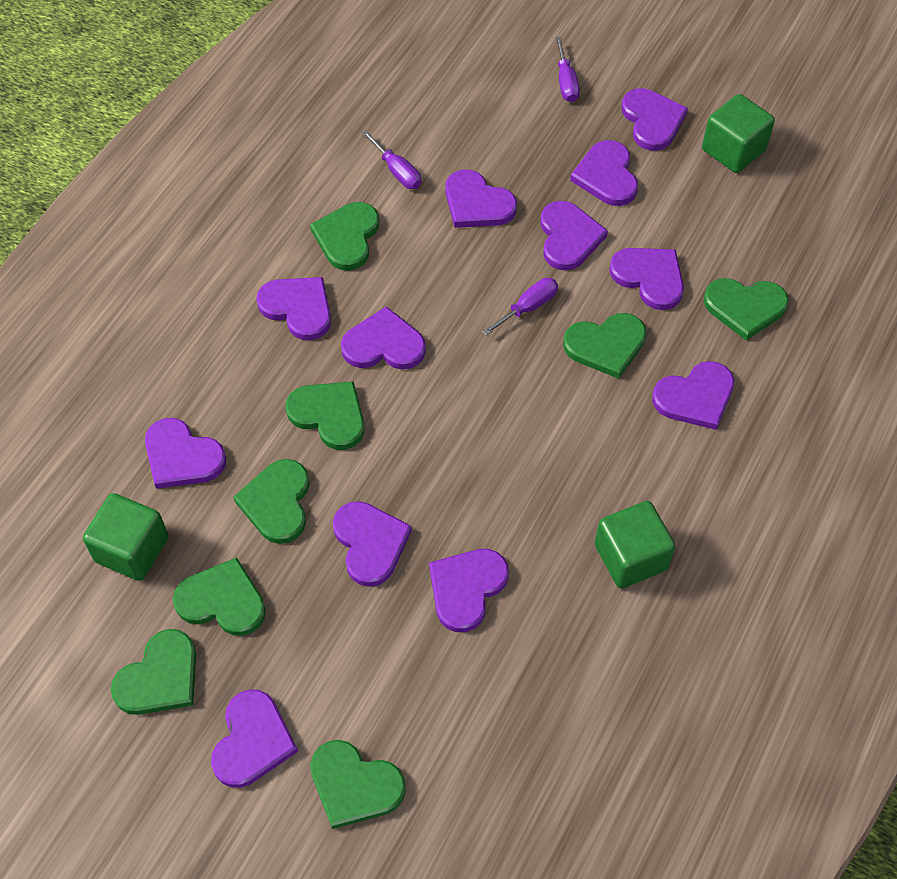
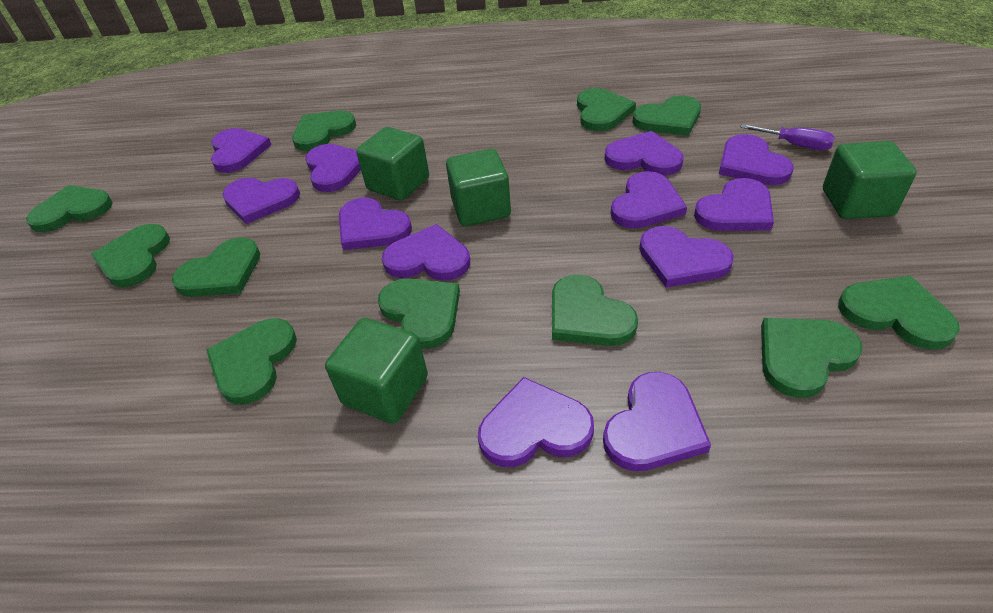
green cube: 3 -> 4
green heart: 8 -> 11
purple screwdriver: 3 -> 1

